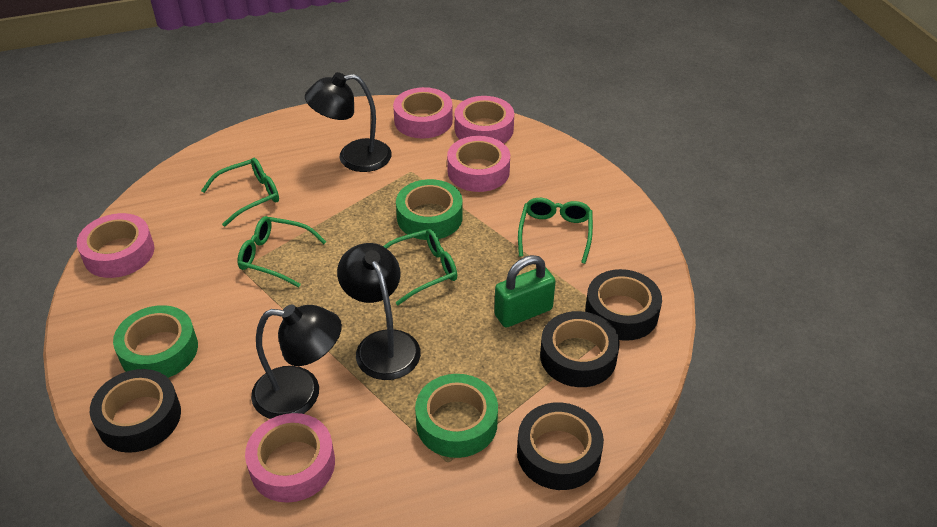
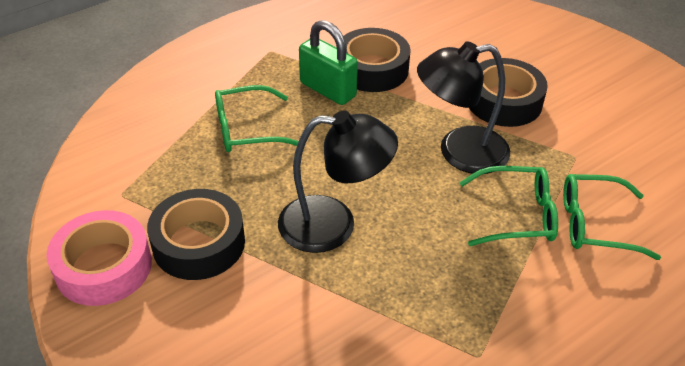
black lamp: 3 -> 2
black tape: 4 -> 3
green glasses: 4 -> 3
green tape: 3 -> 0
pink tape: 5 -> 1

